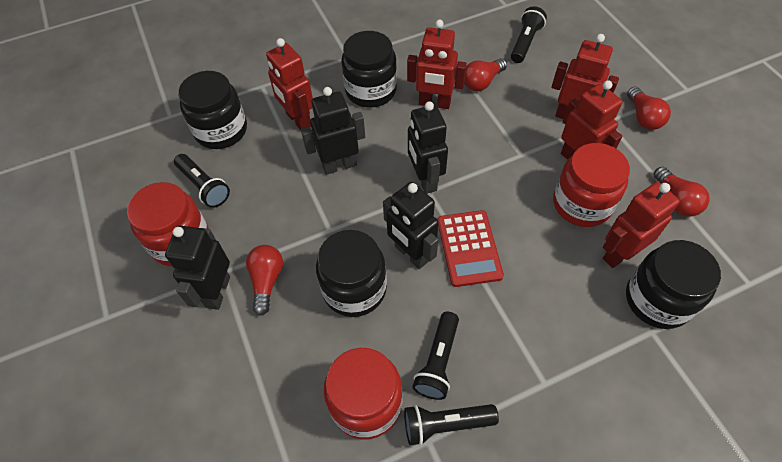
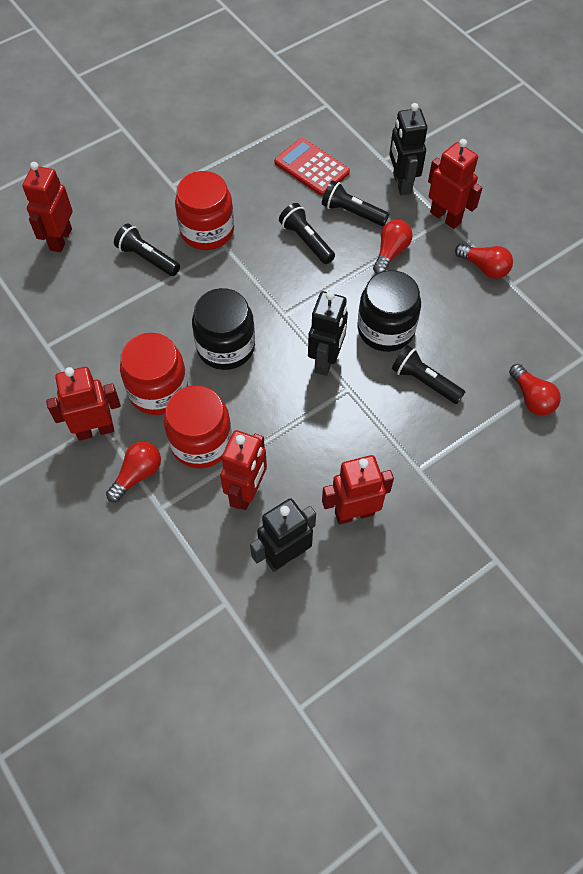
black jar: 4 -> 2
black robot: 4 -> 3

